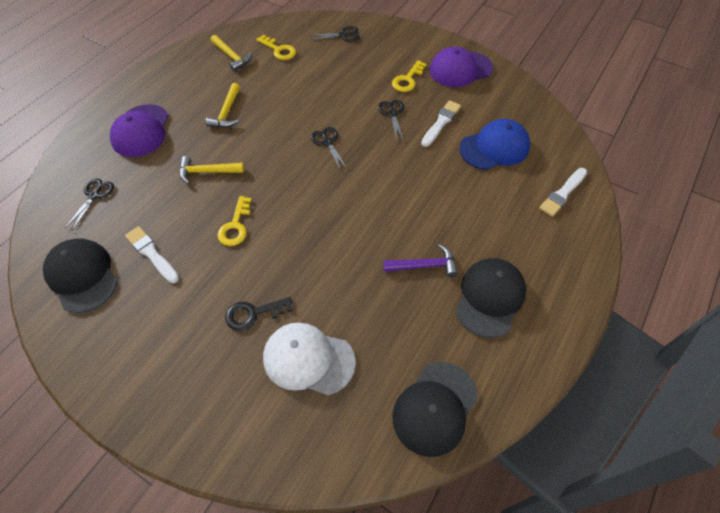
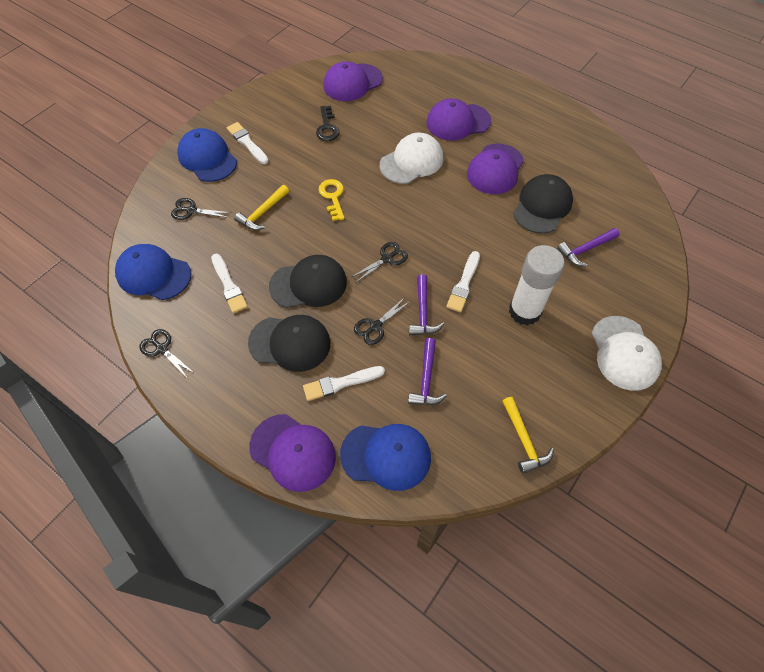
blue cap: 1 -> 3
purple cap: 2 -> 4
purple hammer: 1 -> 3
white brush: 3 -> 4
white cap: 1 -> 2
white glue stick: 0 -> 1
yellow hammer: 3 -> 2
yellow key: 3 -> 1

